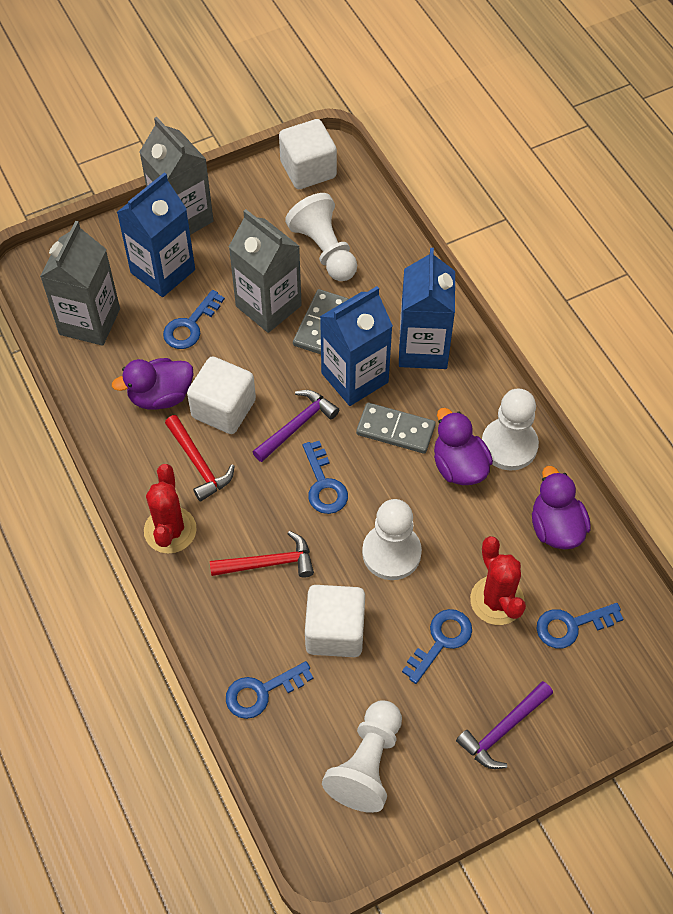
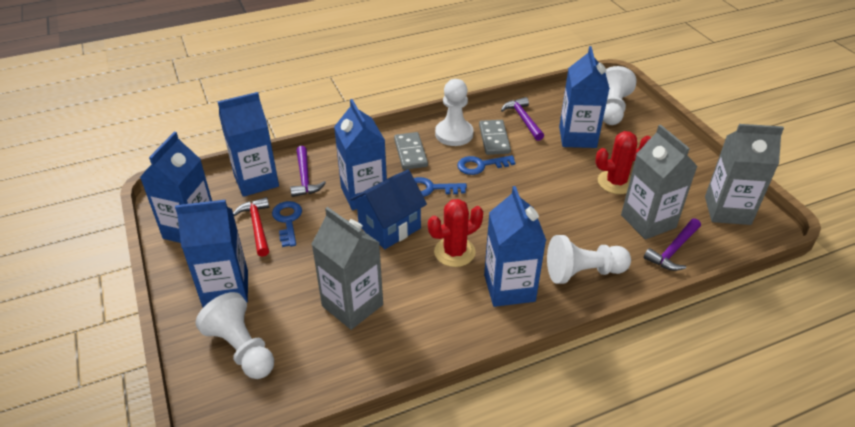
blue carton: 3 -> 6
blue house: 0 -> 1
blue key: 5 -> 3
purple duck: 3 -> 0
purple hammer: 2 -> 3
red hammer: 2 -> 1
white cube: 3 -> 0

